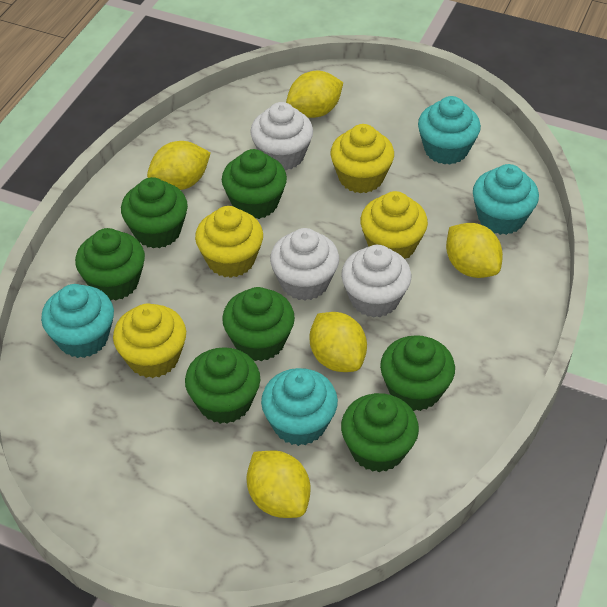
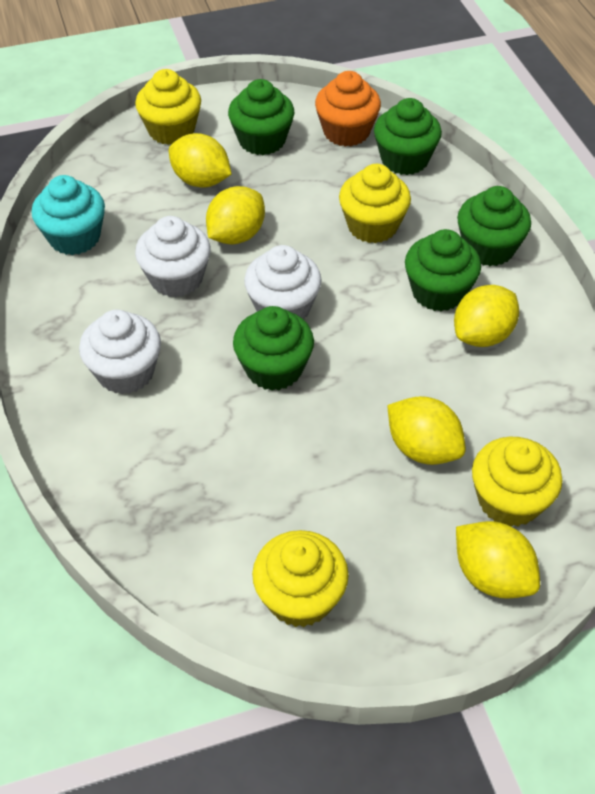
green cupcake: 7 -> 5
orange cupcake: 0 -> 1
turquoise cupcake: 4 -> 1

